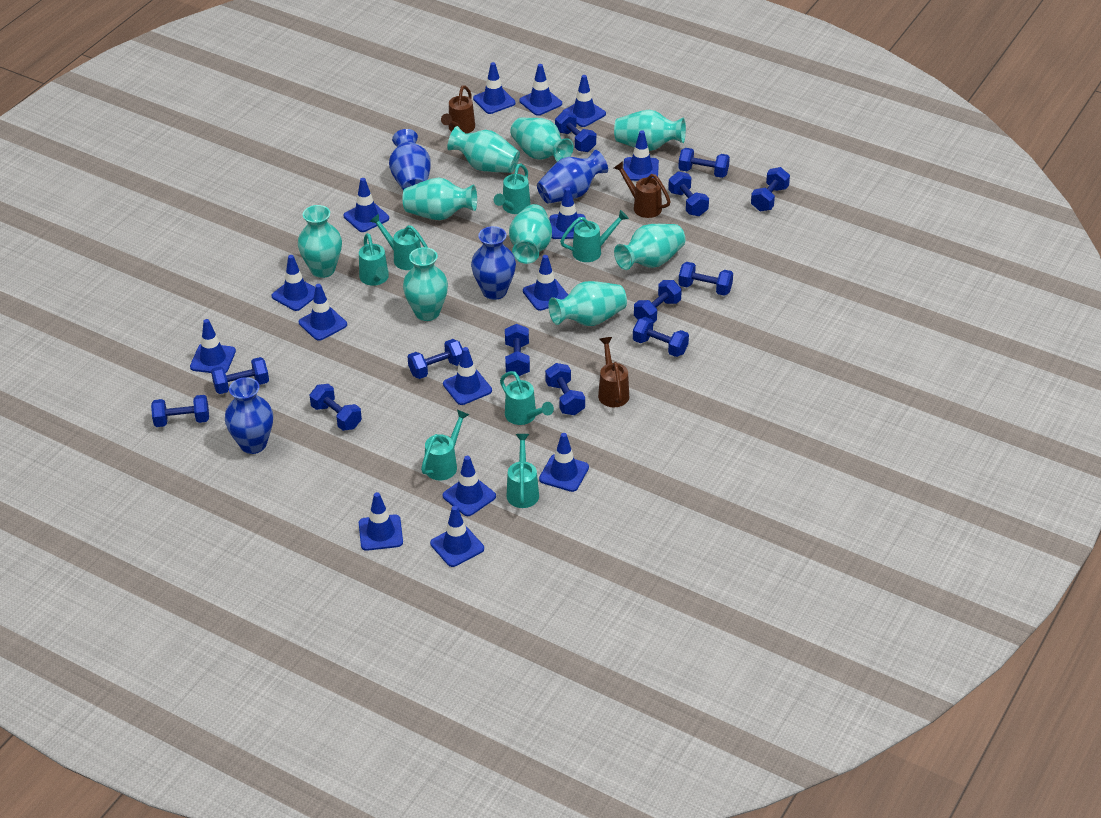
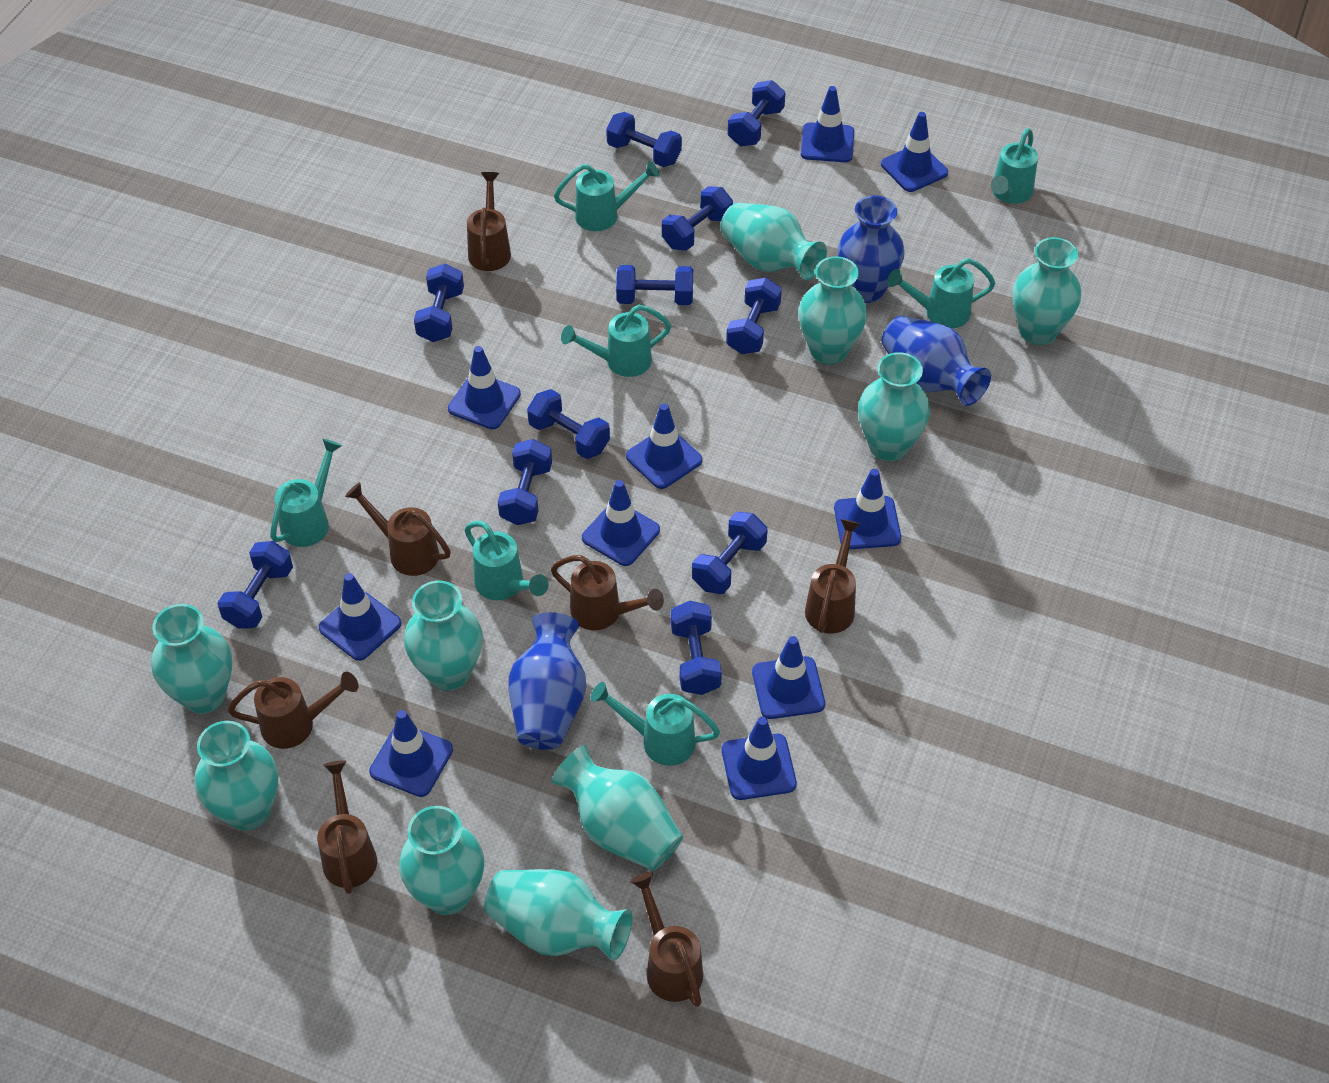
blue dumbbell: 13 -> 11
blue traffic cone: 15 -> 10
blue vase: 4 -> 3
brown watering can: 3 -> 7
turquoise vase: 9 -> 10

